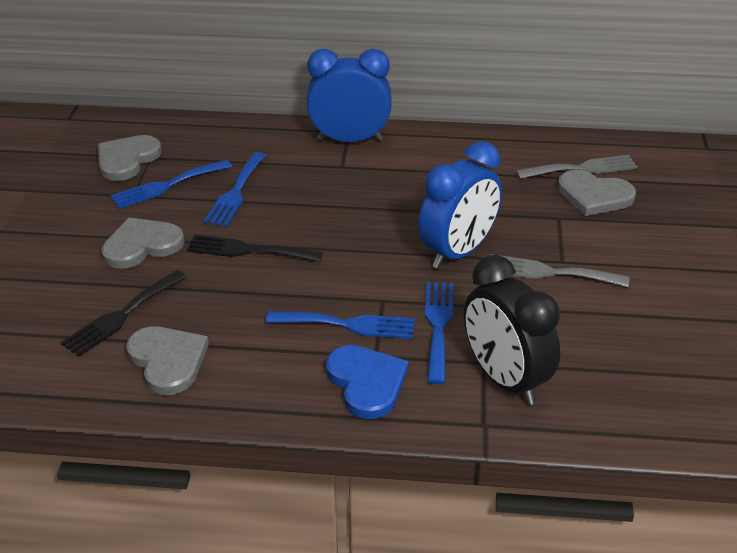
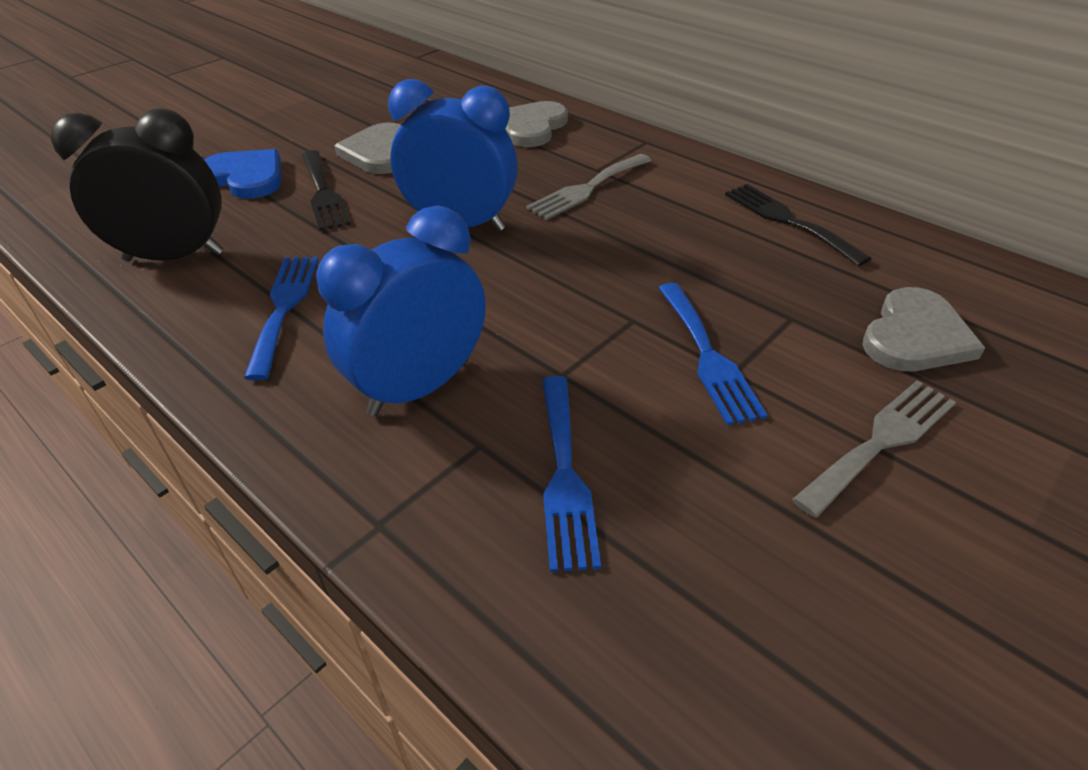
blue fork: 4 -> 3
grey heart: 4 -> 3

